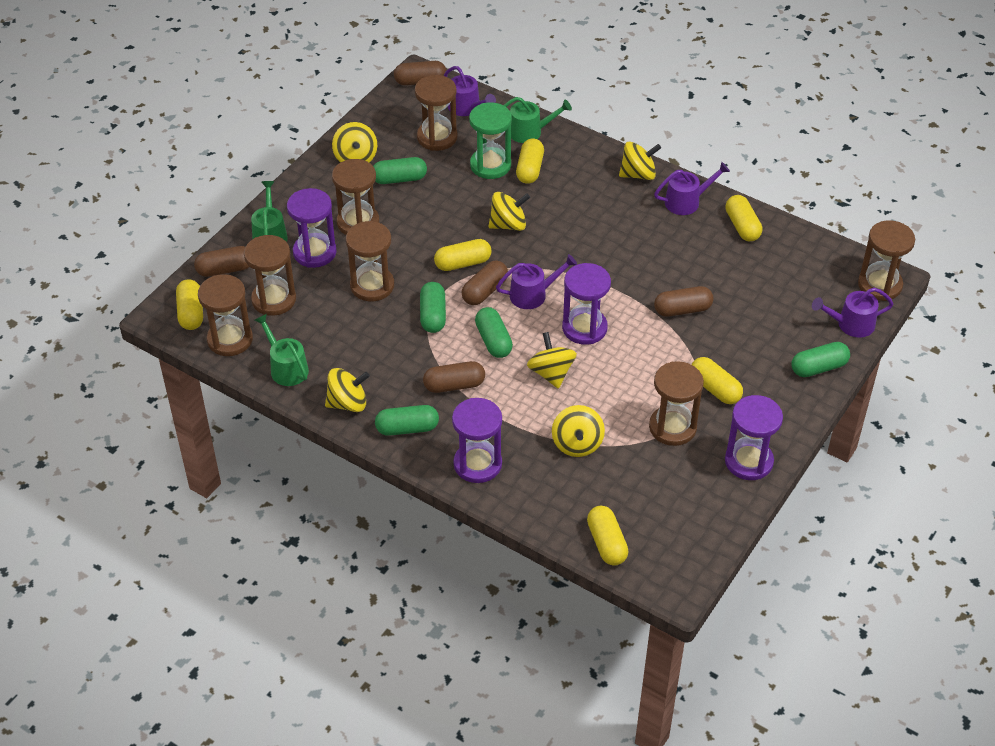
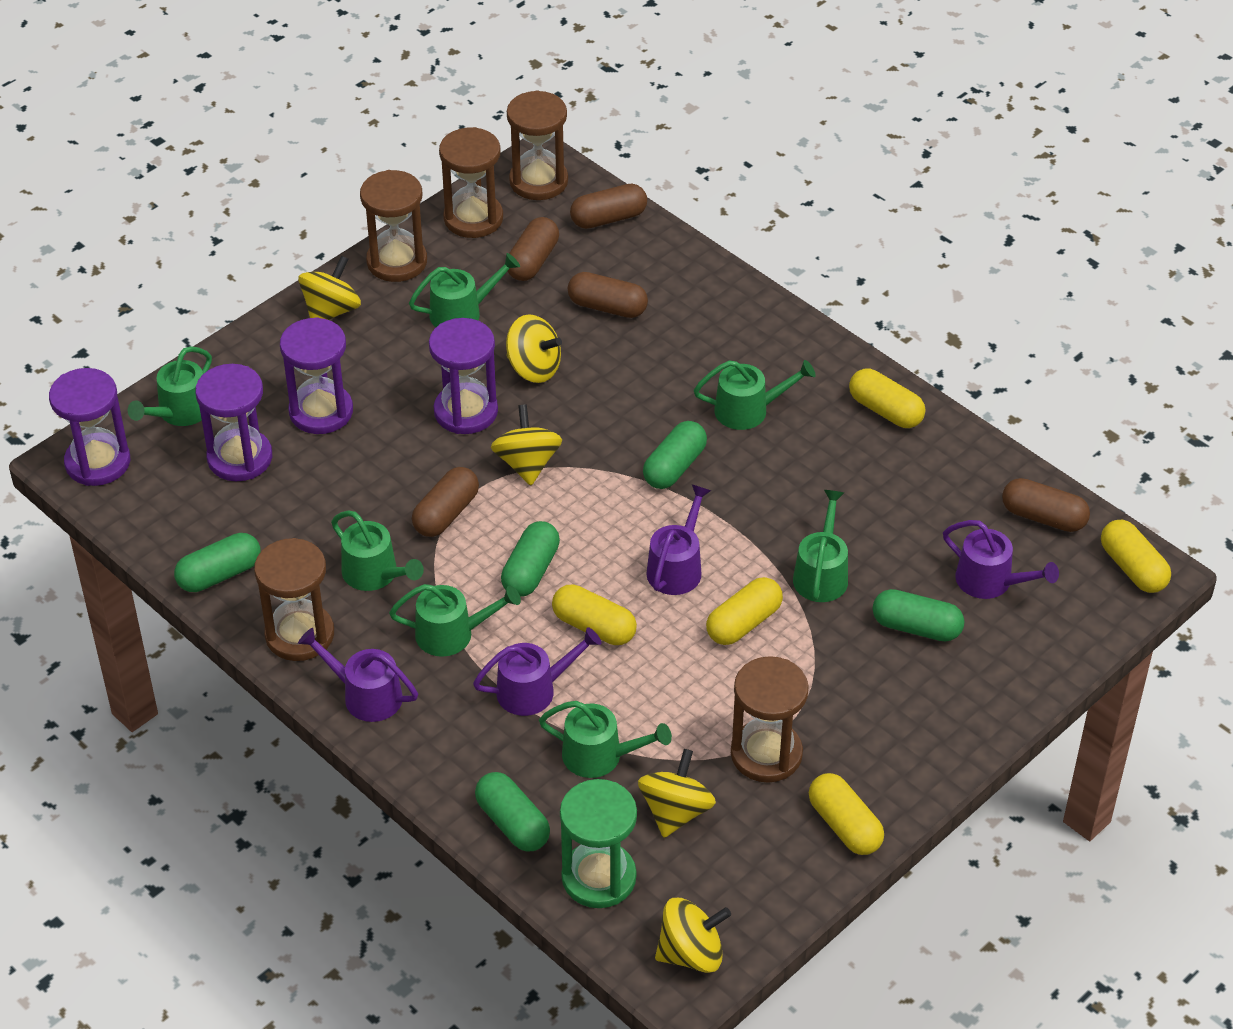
brown hourglass: 7 -> 5
green watering can: 3 -> 7
yellow capsule: 6 -> 5
yellow spinning top: 6 -> 5

